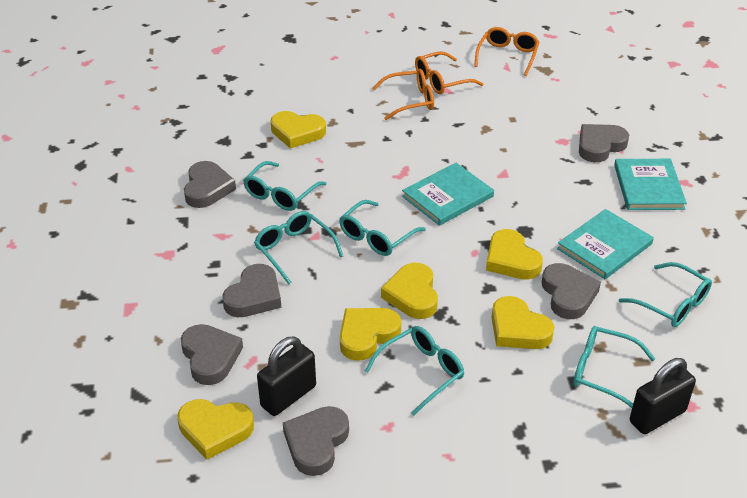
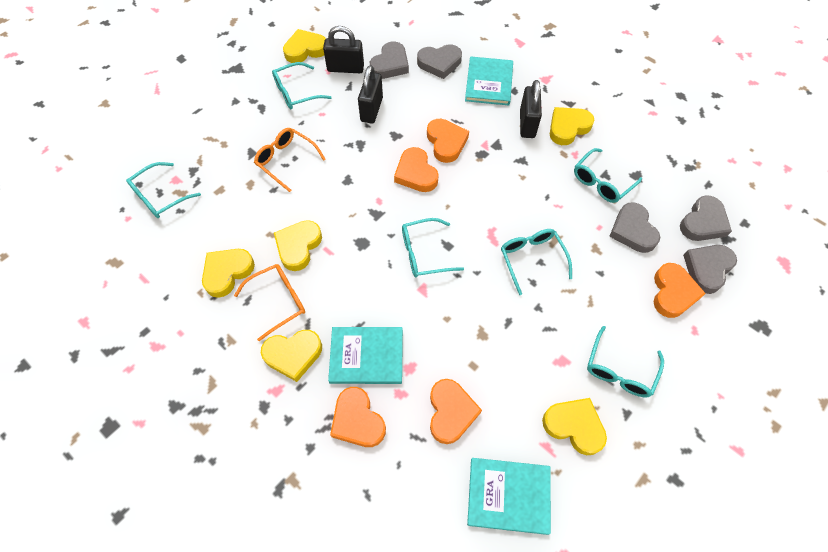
black padlock: 2 -> 3
grey heart: 6 -> 5
orange glasses: 3 -> 2
orange heart: 0 -> 5

